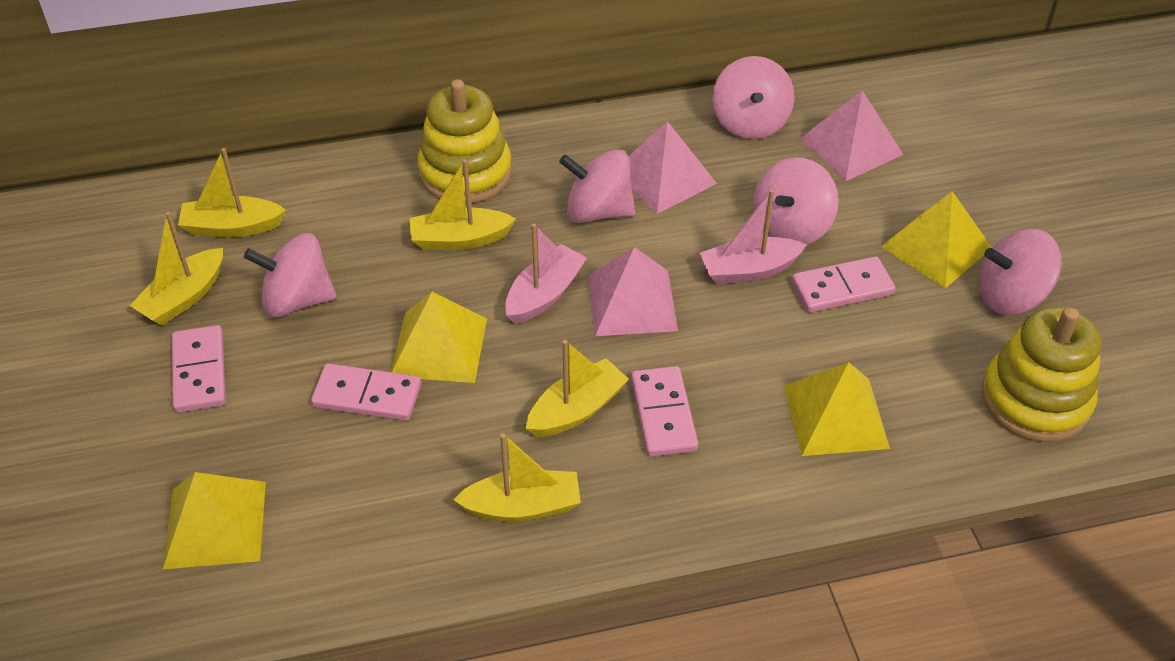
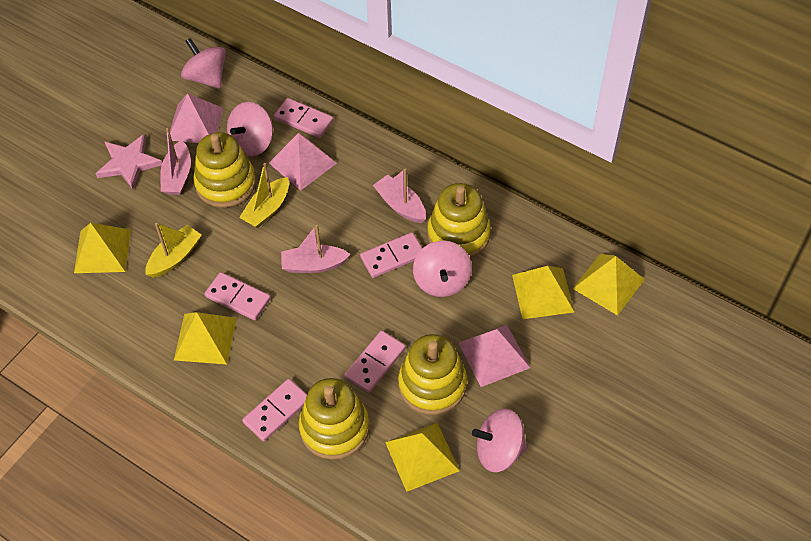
pink boat: 2 -> 3
pink domino: 4 -> 5
pink spinning top: 5 -> 4
pink star: 0 -> 1
yellow boat: 5 -> 2
yellow pyramid: 4 -> 5
yellow stacking toy: 2 -> 4

